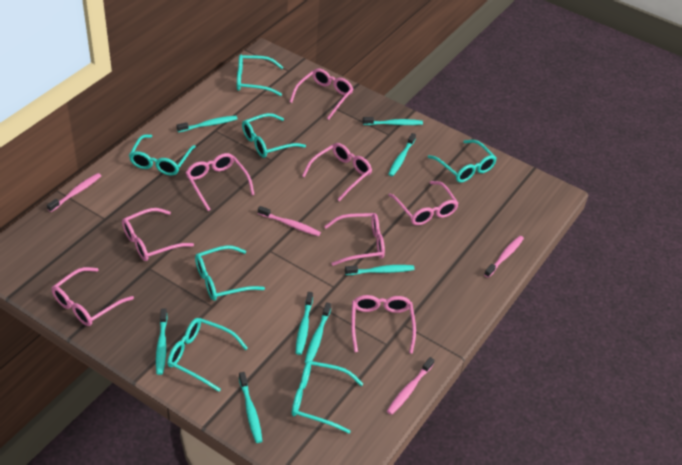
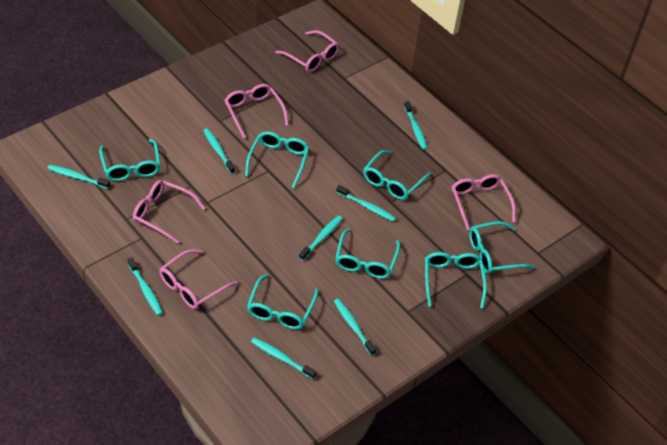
pink glasses: 8 -> 5
pink toothbrush: 4 -> 0

